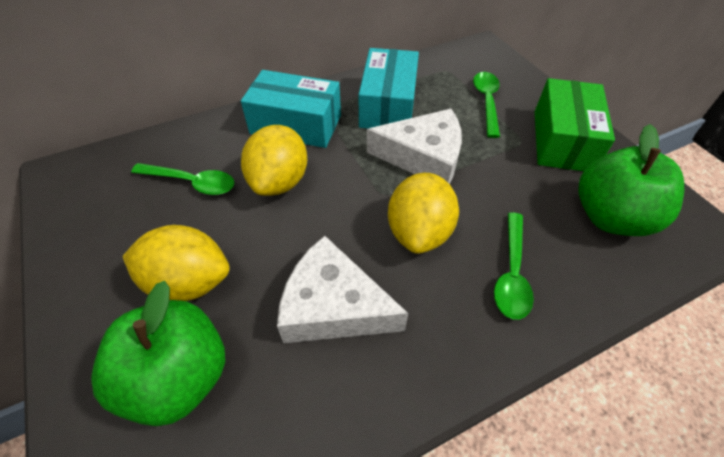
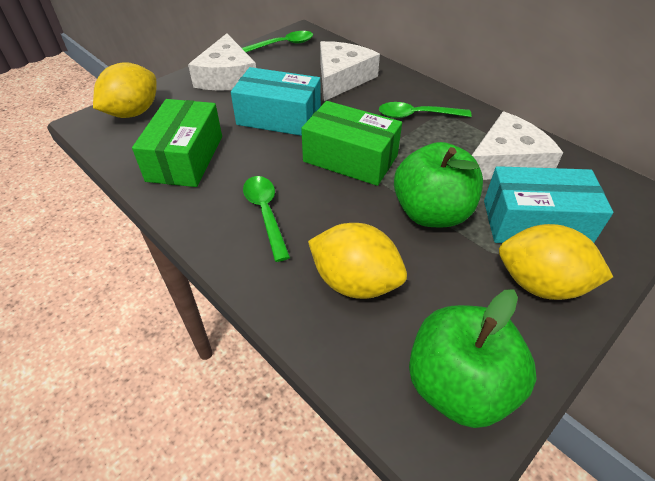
green box: 1 -> 2
white cheese: 2 -> 3

